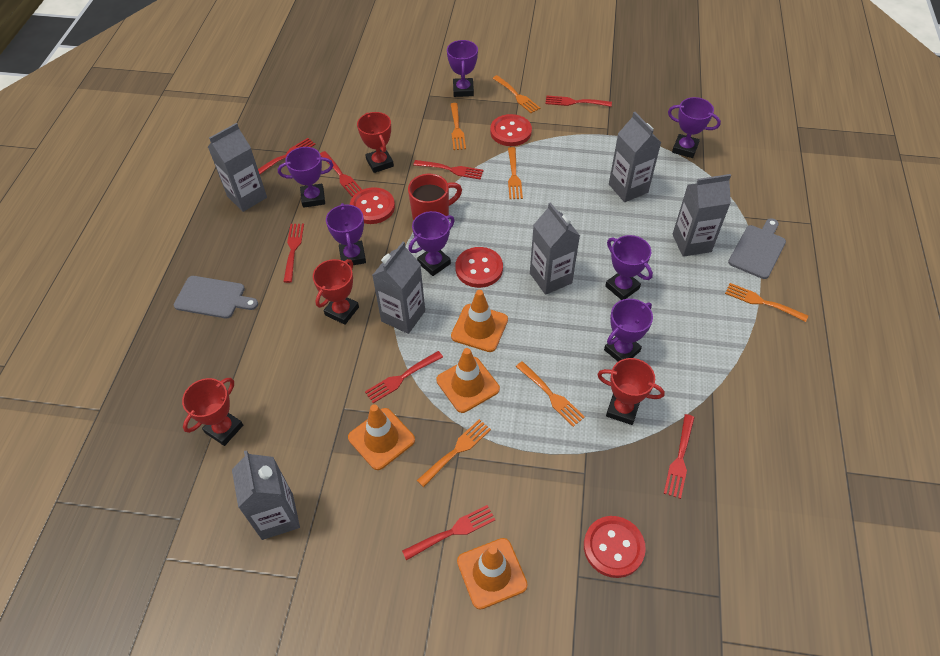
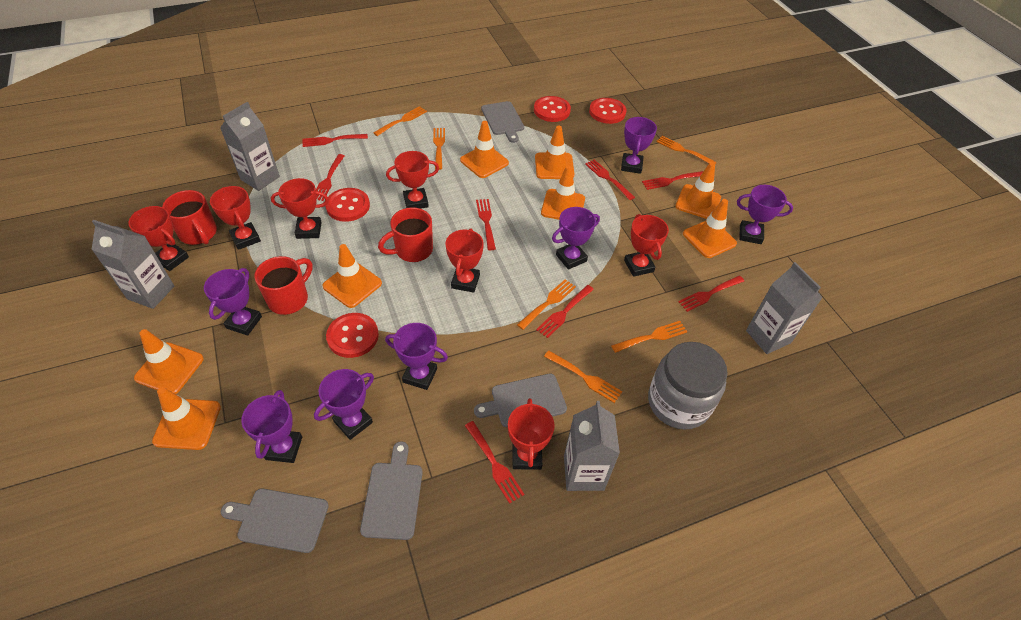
grey carton: 6 -> 4
grey cutting board: 2 -> 4
grey jar: 0 -> 1
orange traffic cone: 4 -> 8
red mug: 1 -> 3
red trophy: 4 -> 7

